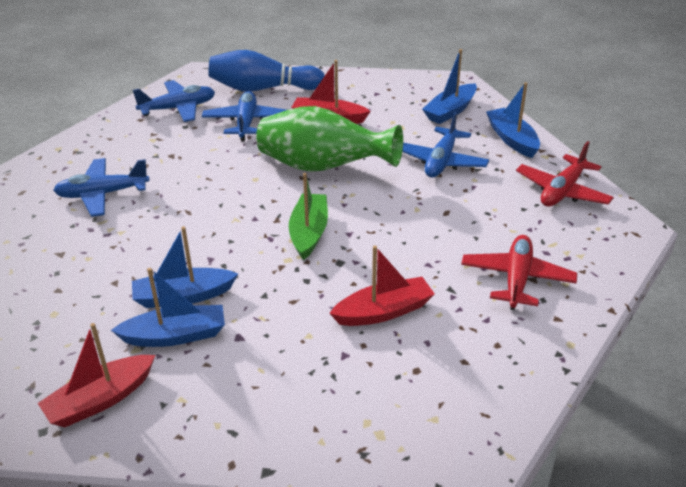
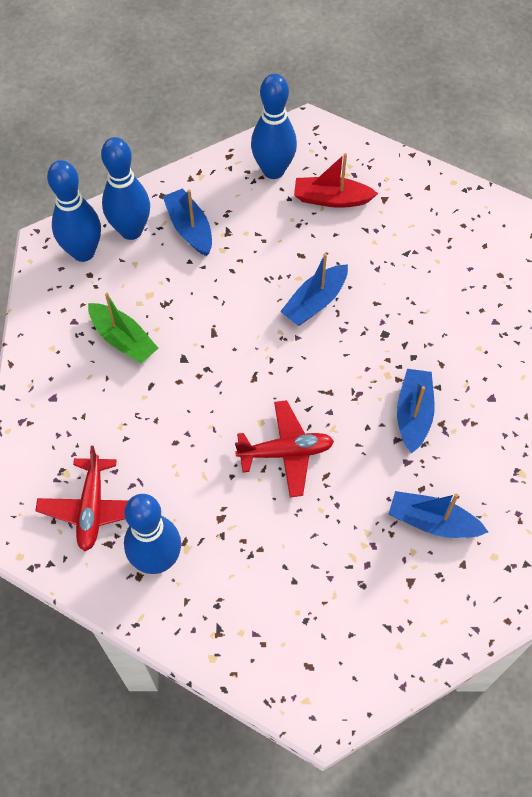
blue bowling pin: 1 -> 4
blue plane: 4 -> 0
green vase: 1 -> 0
red boat: 3 -> 1

